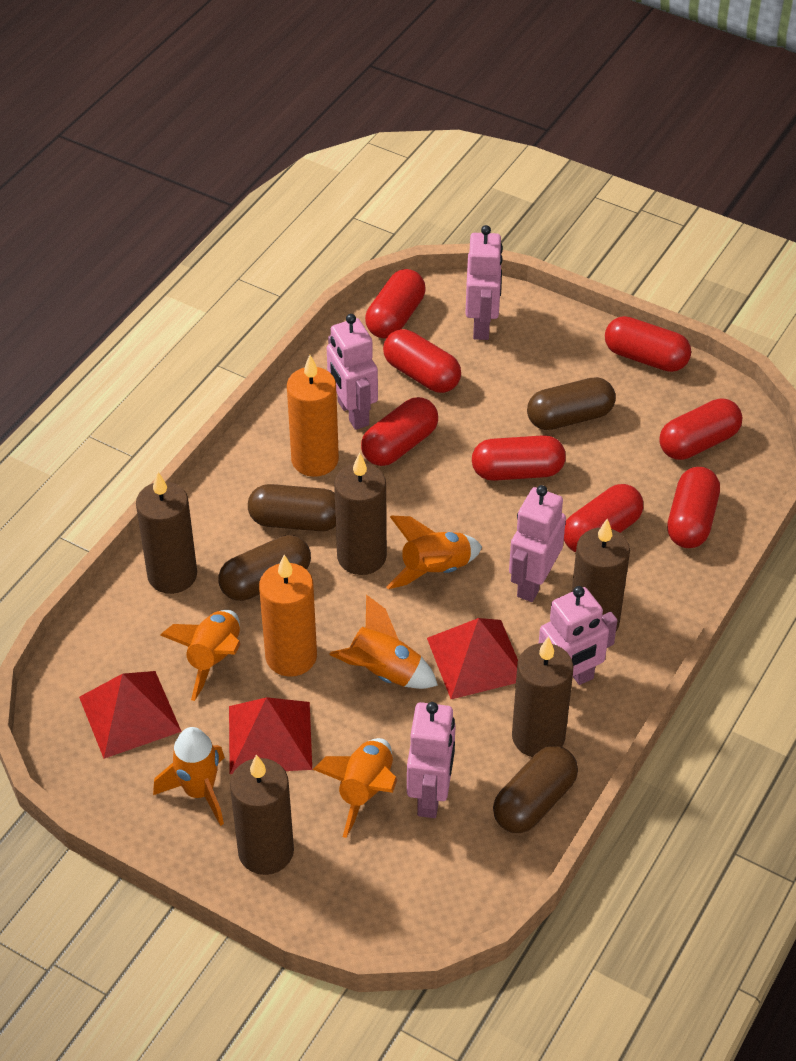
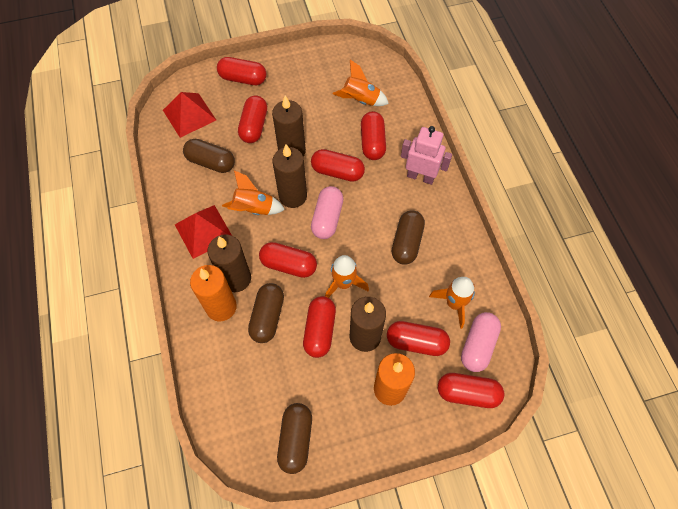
brown candle: 5 -> 4
orange rocket: 5 -> 4
pink capsule: 0 -> 2
pink robot: 5 -> 1
red pyramid: 3 -> 2

